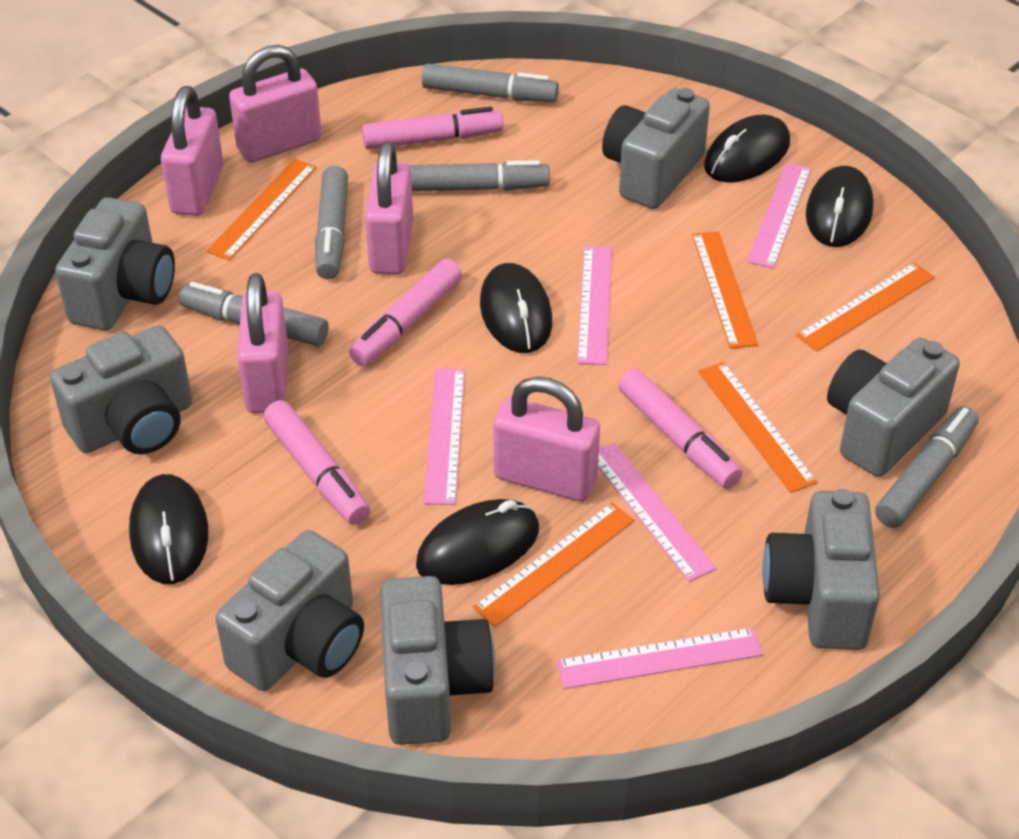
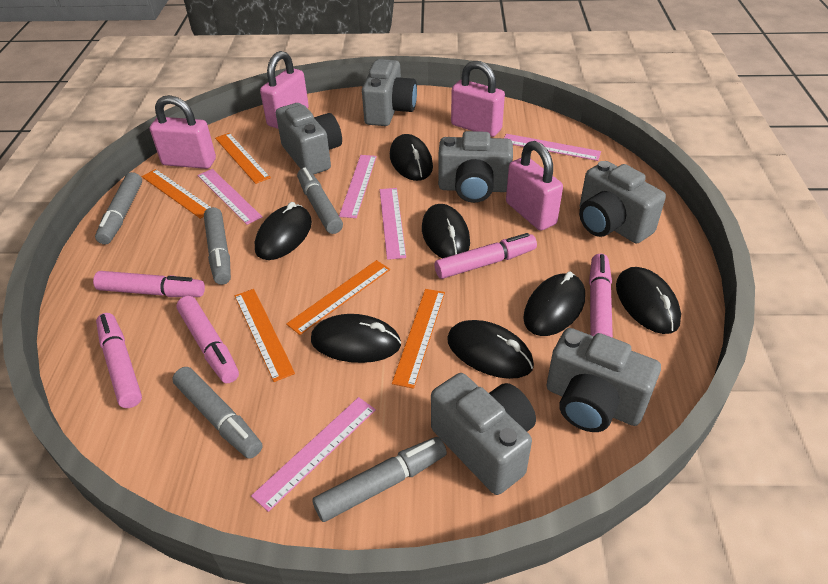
black mouse: 5 -> 7
grey camera: 7 -> 6
pink marker: 4 -> 5
pink padlock: 5 -> 4

